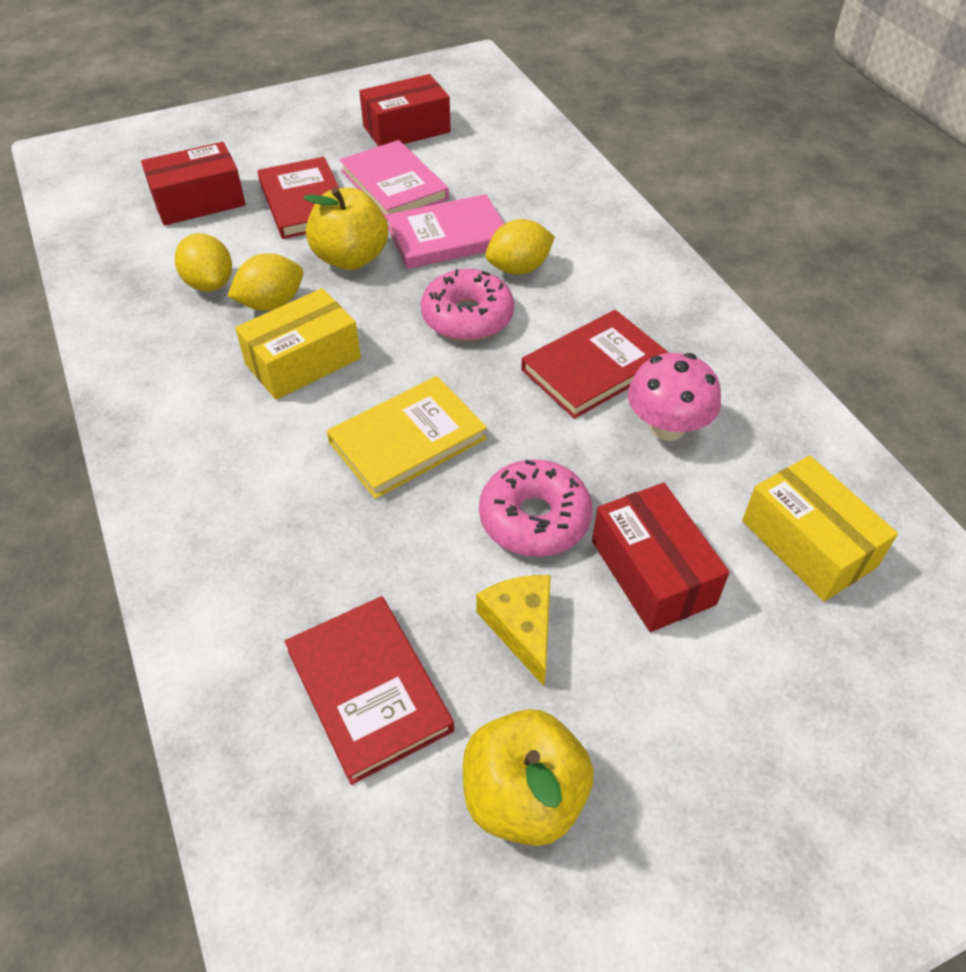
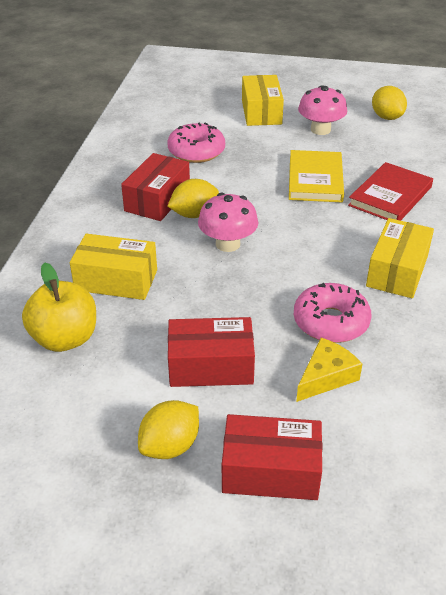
pink book: 2 -> 0
pink mushroom: 1 -> 2
red book: 3 -> 1
yellow apple: 2 -> 1
yellow box: 2 -> 3

